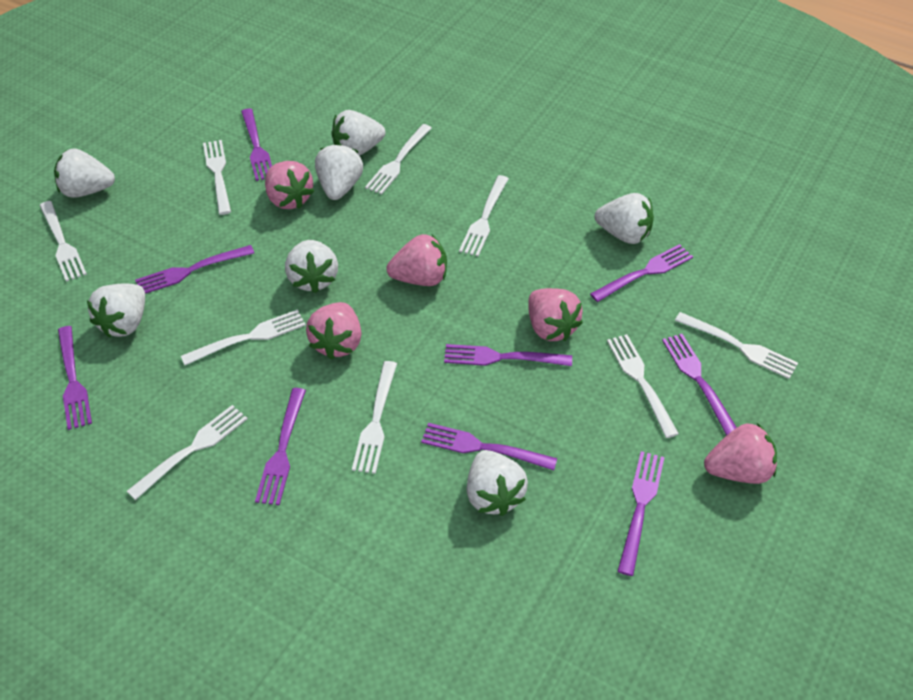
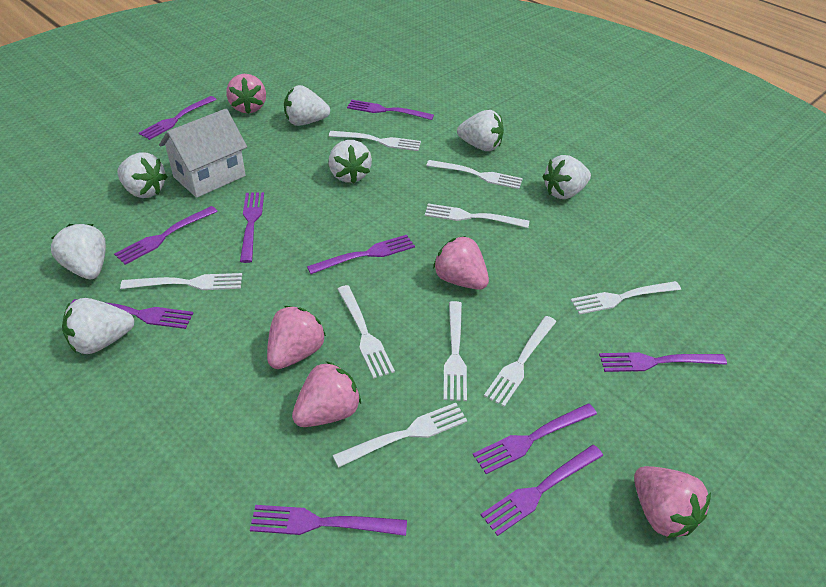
purple fork: 9 -> 10
white house: 0 -> 1

